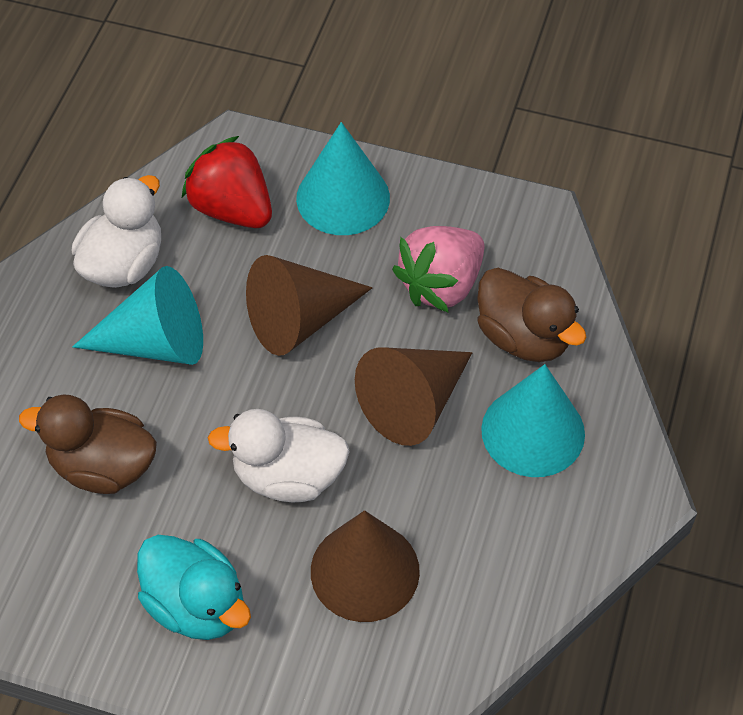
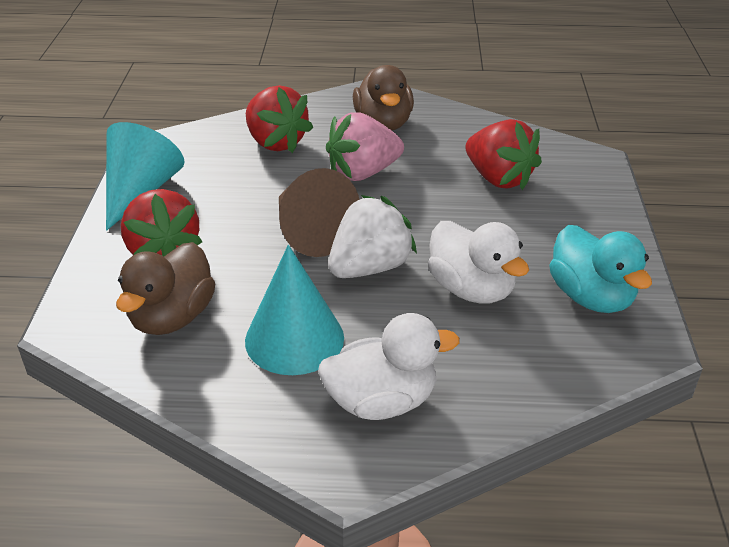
brown cone: 3 -> 1
red strawberry: 1 -> 3
turquoise cone: 3 -> 2
white strawberry: 0 -> 1

